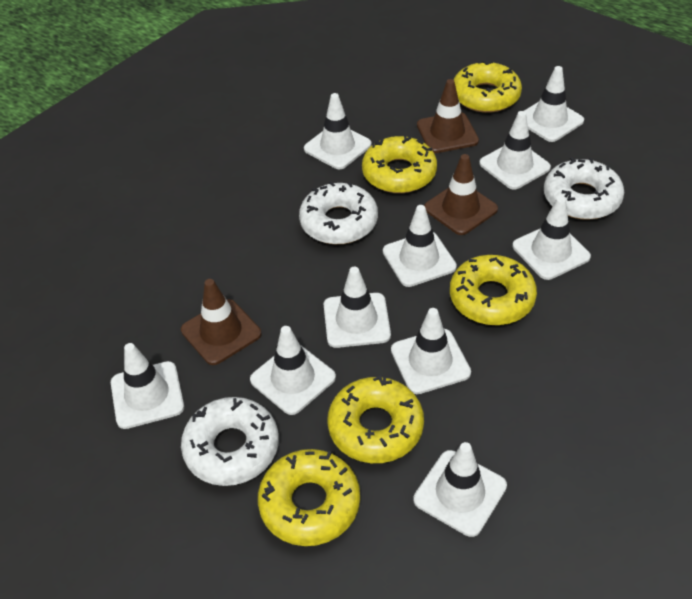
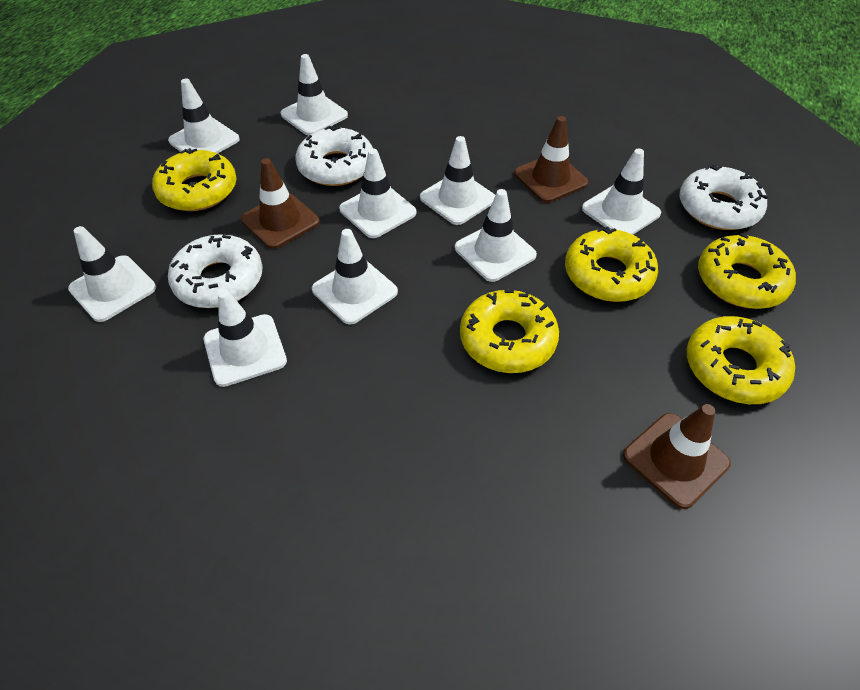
white traffic cone: 10 -> 9

